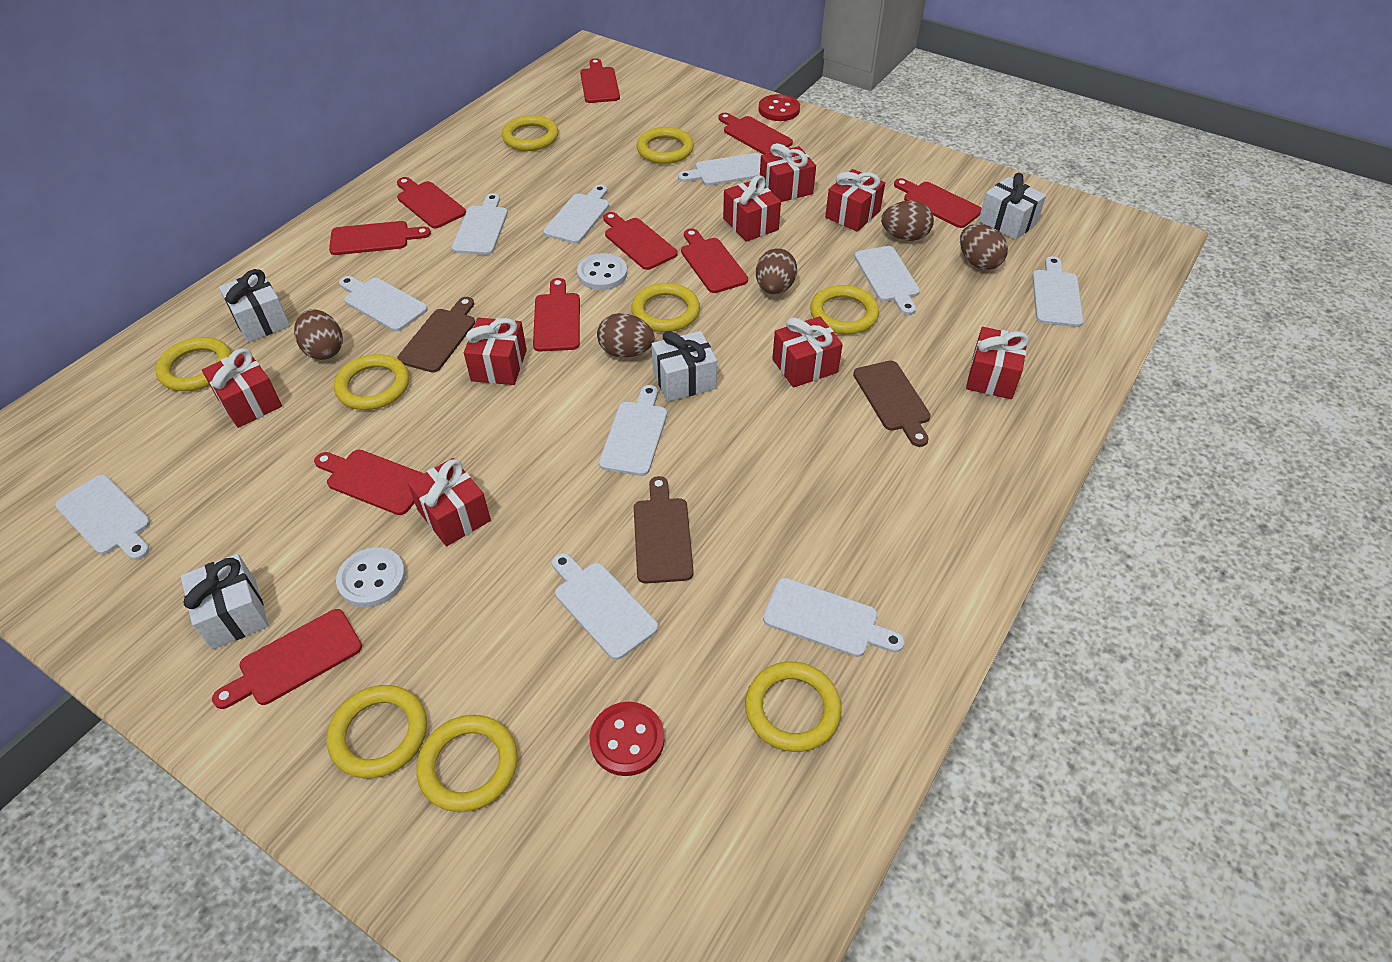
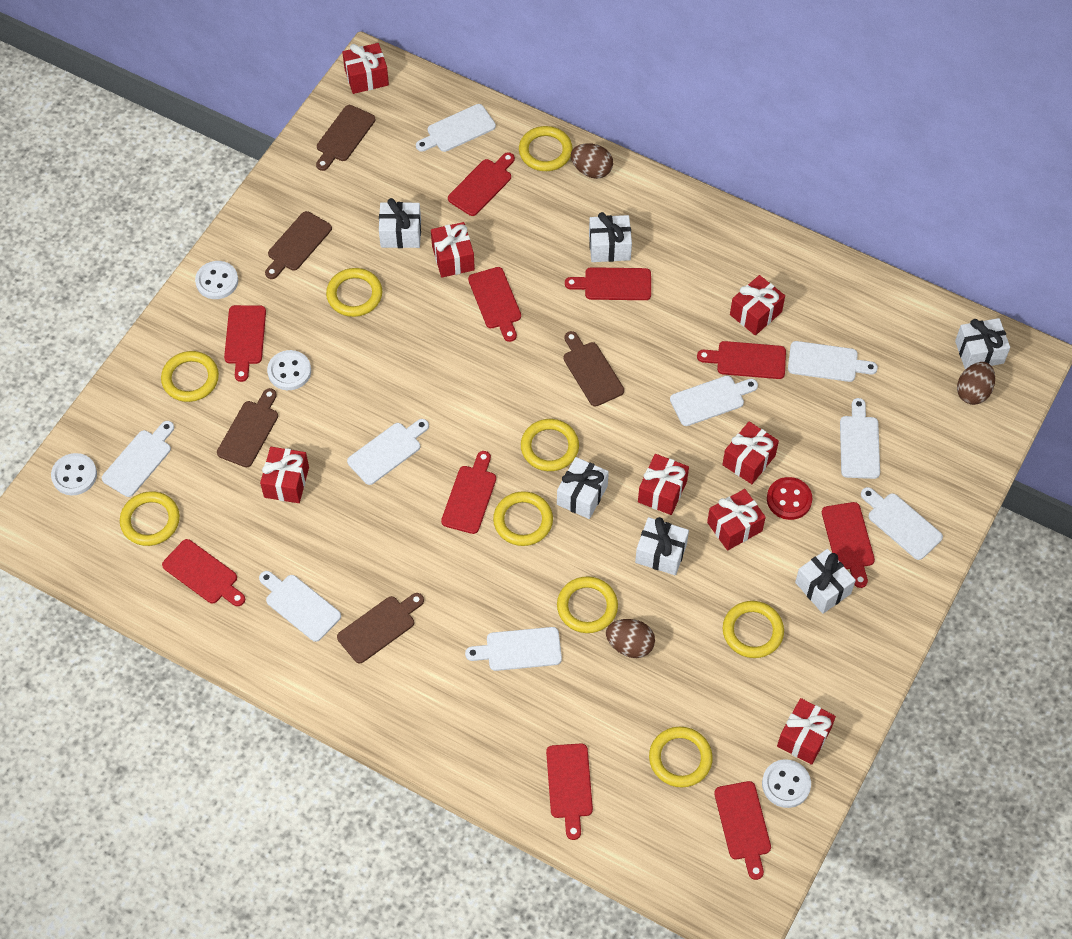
brown cutting board: 3 -> 5
brown egg: 5 -> 3
red button: 2 -> 1
white button: 2 -> 4
white cutting board: 10 -> 9
white gift: 4 -> 6

